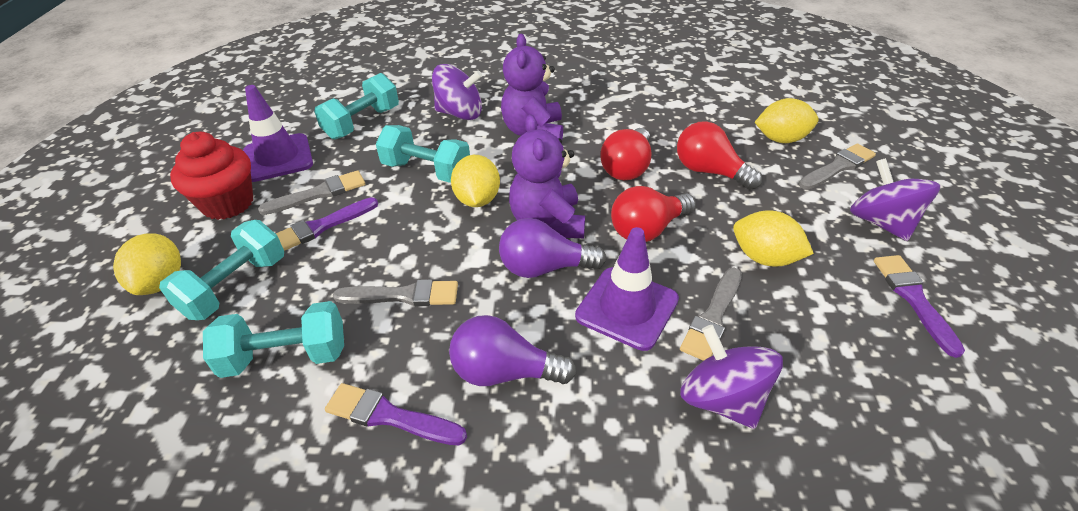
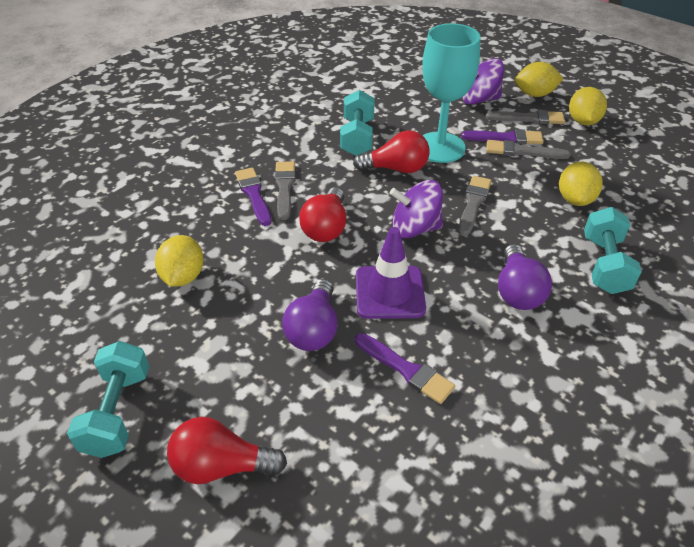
purple spinning top: 3 -> 2
purple teddy bear: 2 -> 0
purple traffic cone: 2 -> 1
red cupcake: 1 -> 0
turquoise dumbbell: 4 -> 3
turquoise goblet: 0 -> 1

